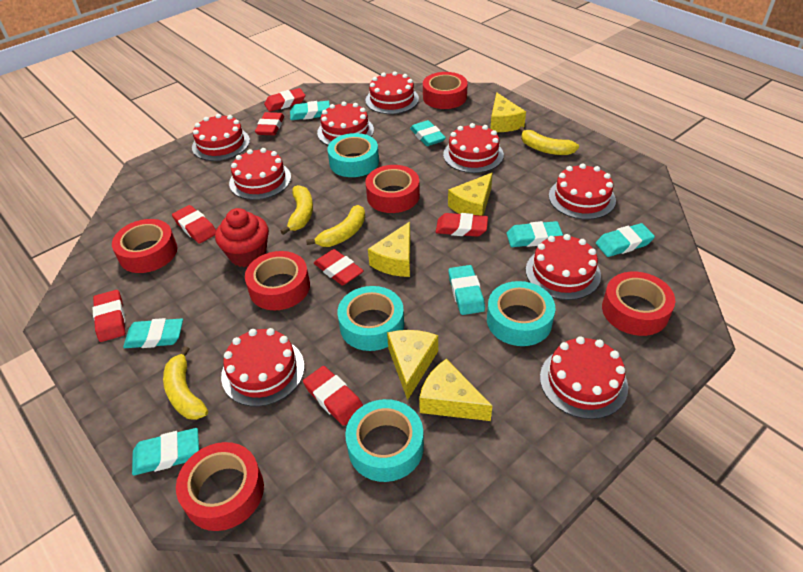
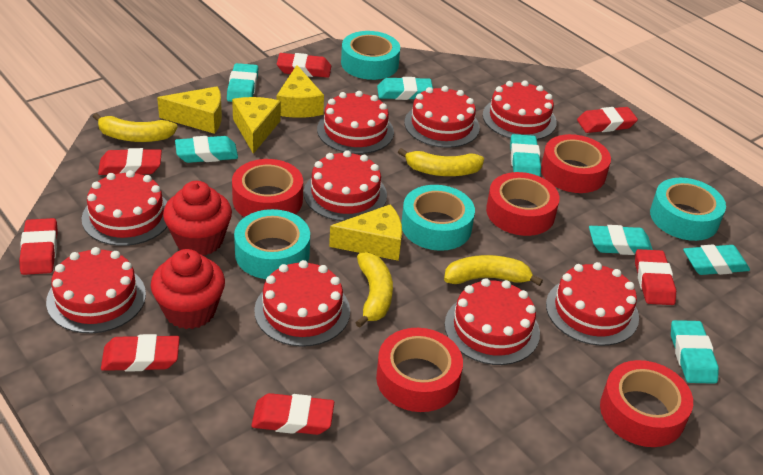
red cupcake: 1 -> 2
red tape: 6 -> 5
yellow cheese: 5 -> 4

